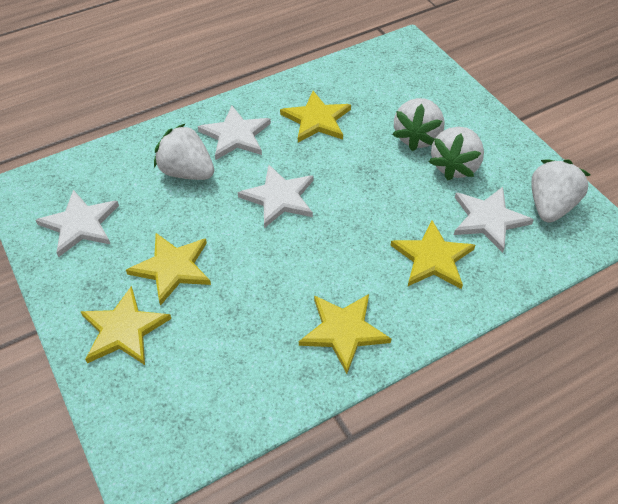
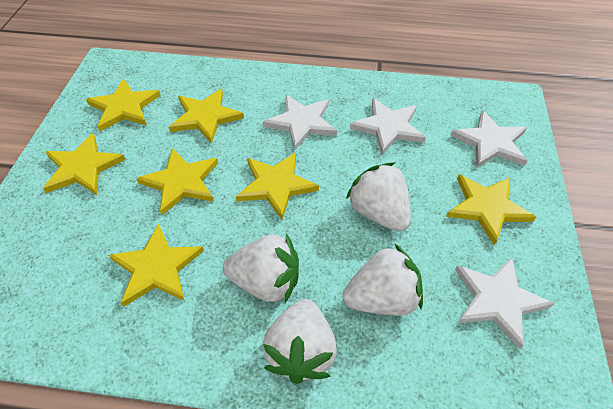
yellow star: 5 -> 7

